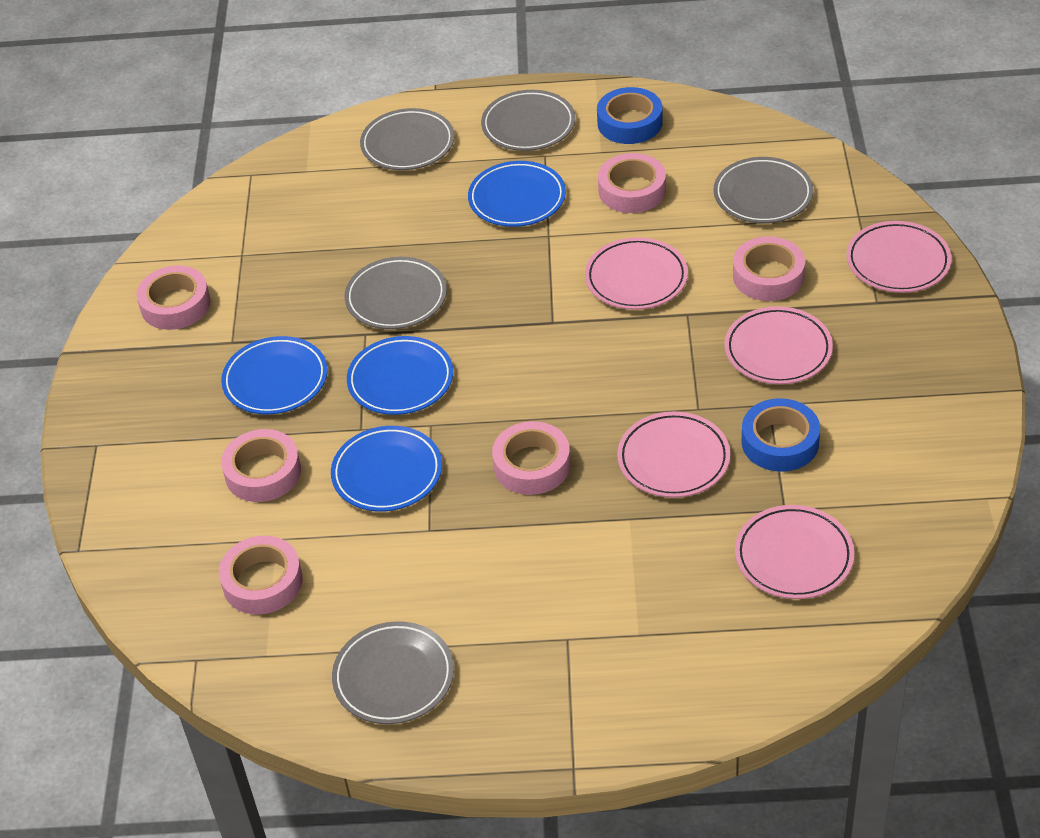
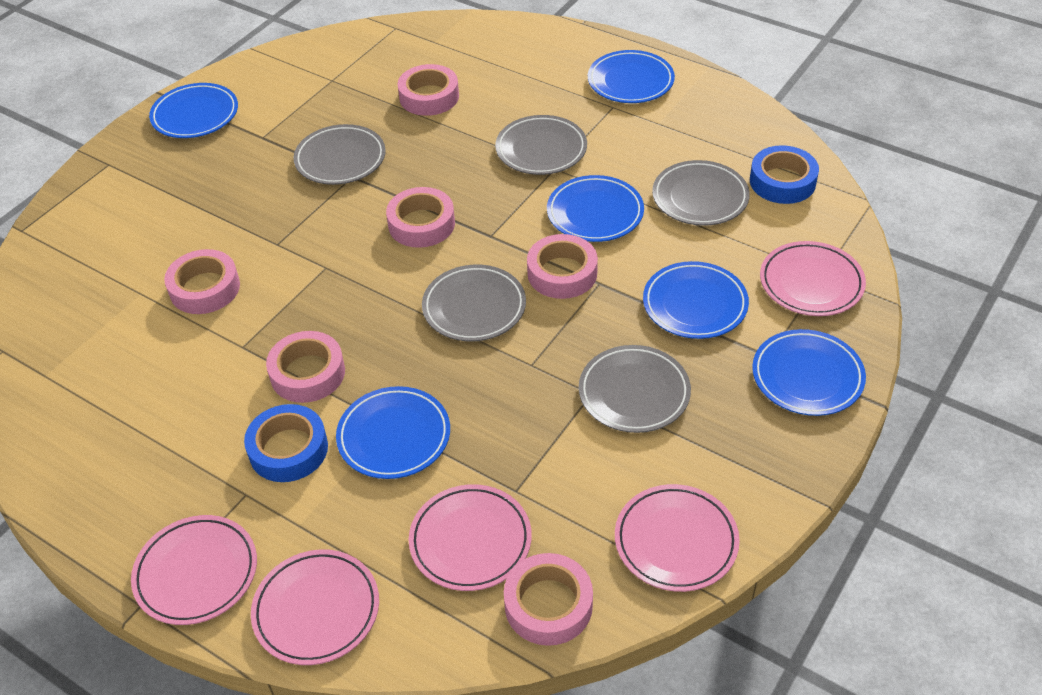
blue plate: 4 -> 6

